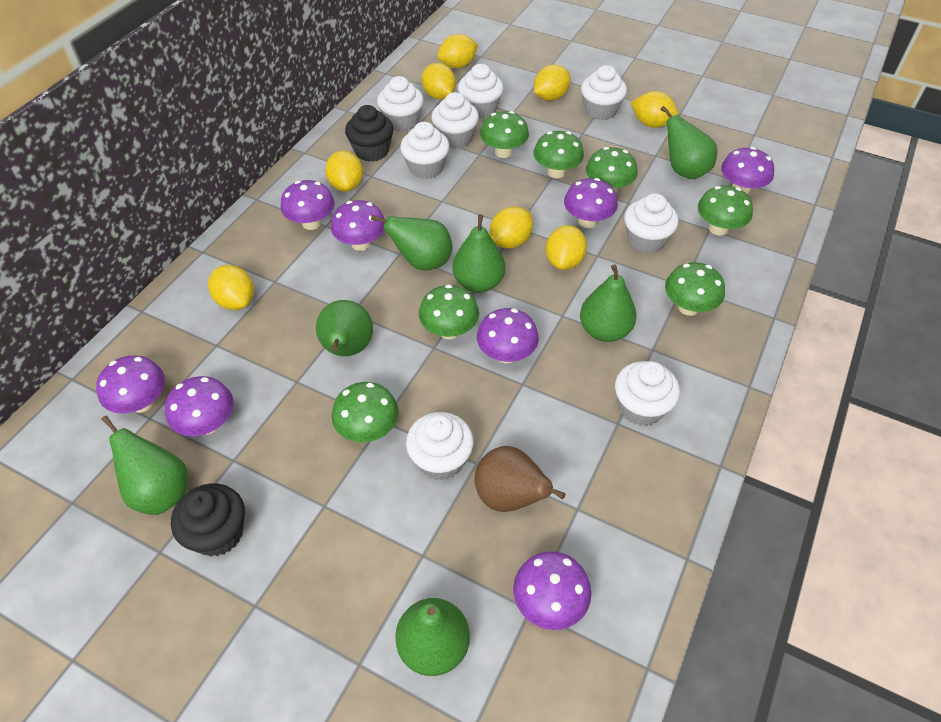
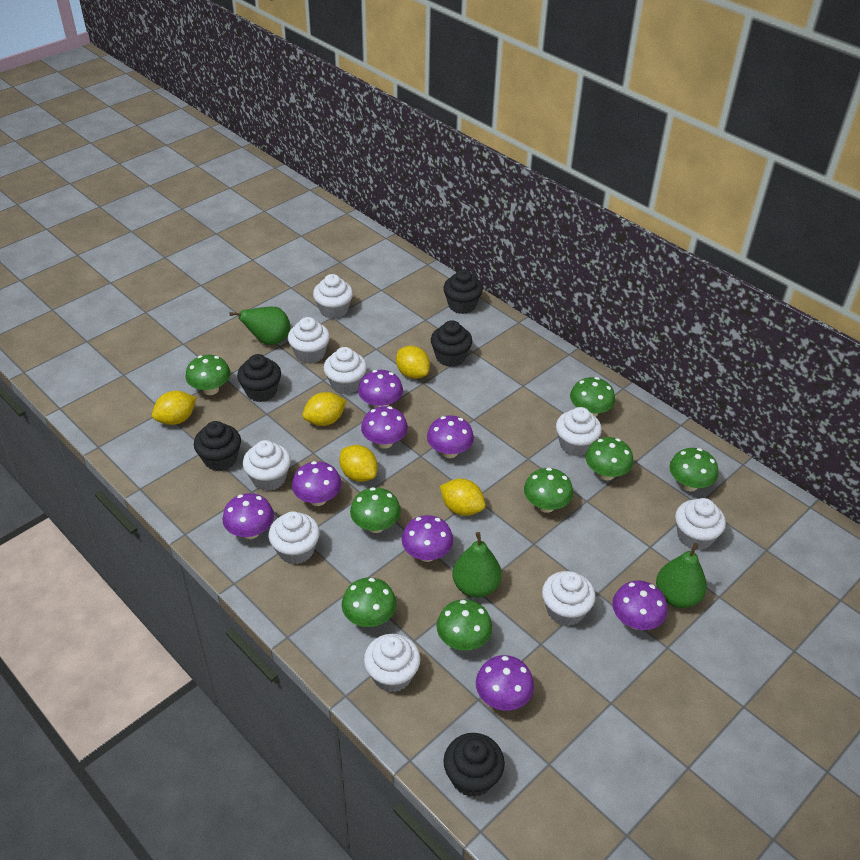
black cupcake: 2 -> 5
brown pear: 1 -> 0
green mushroom: 7 -> 8
green pear: 7 -> 3
white cupcake: 8 -> 9
yellow lemon: 8 -> 5

